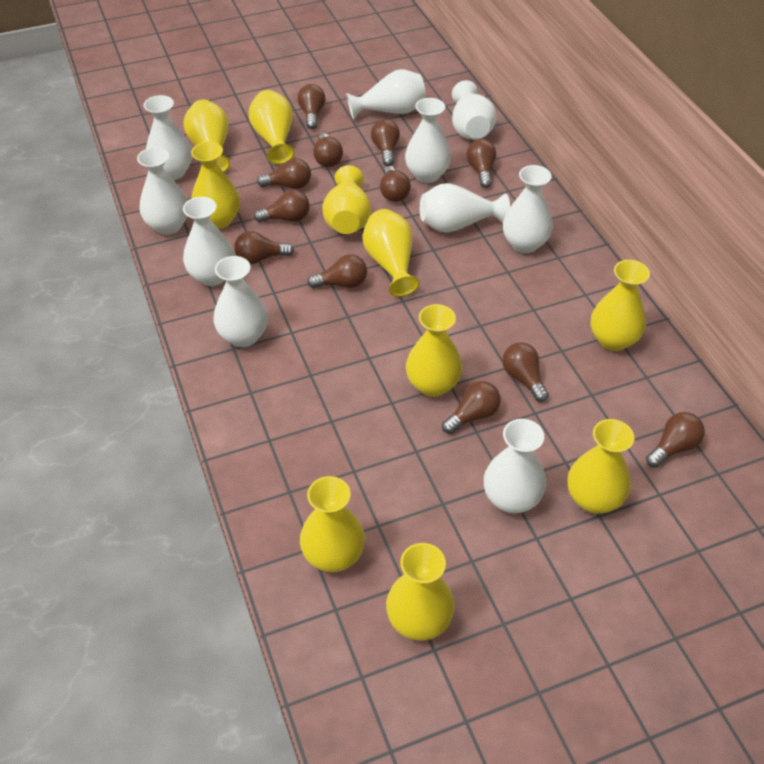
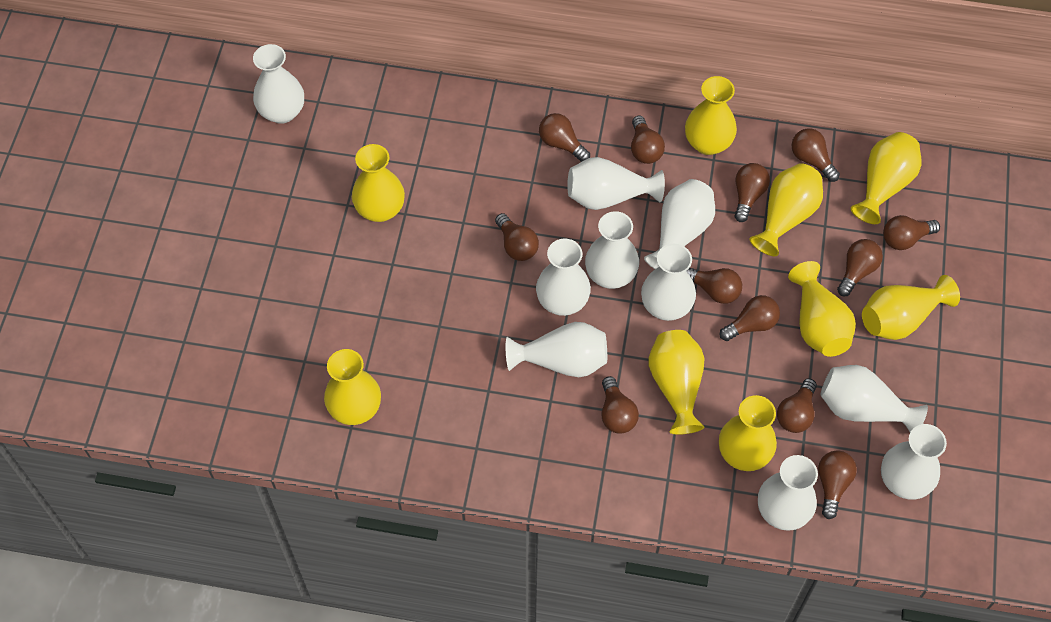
yellow vase: 10 -> 9

